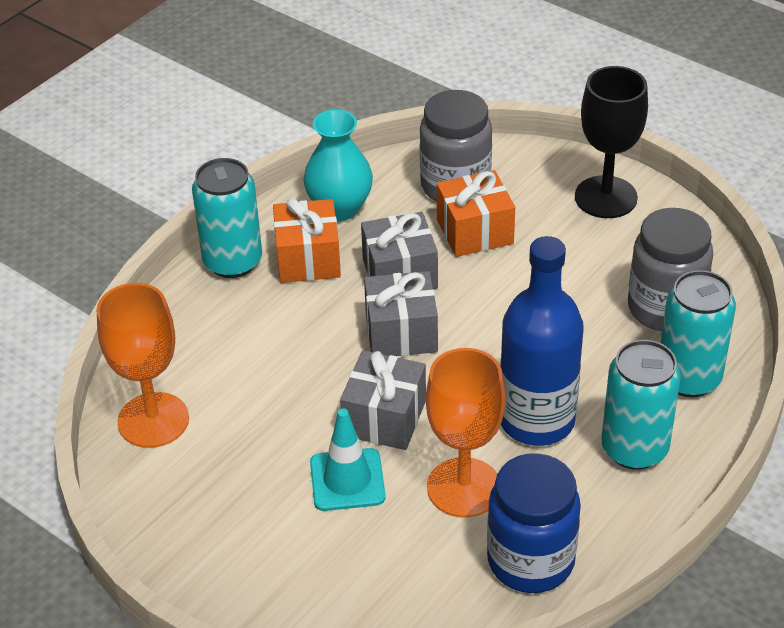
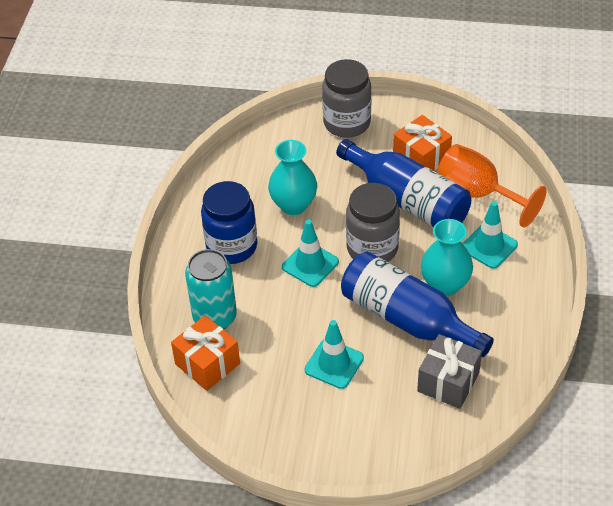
black goblet: 1 -> 0
blue bottle: 1 -> 2
grey gift: 3 -> 1
orange goblet: 2 -> 1
turquoise can: 3 -> 1
turquoise traffic cone: 1 -> 3
turquoise vase: 1 -> 2

